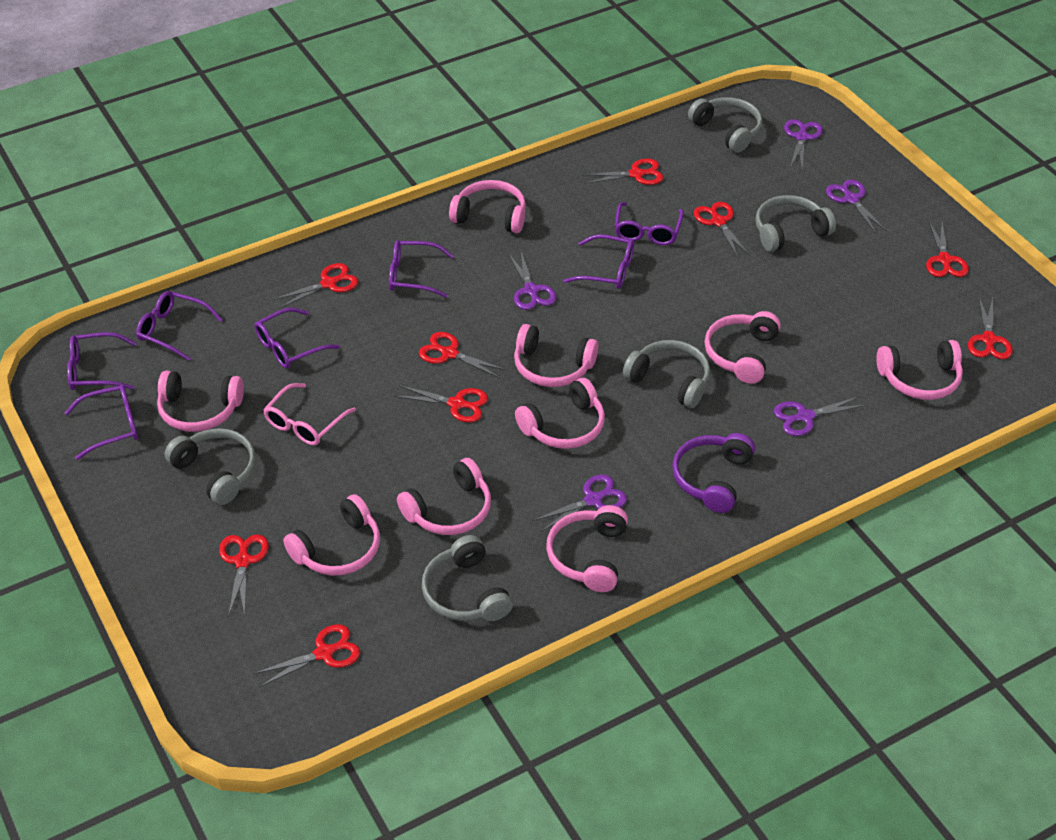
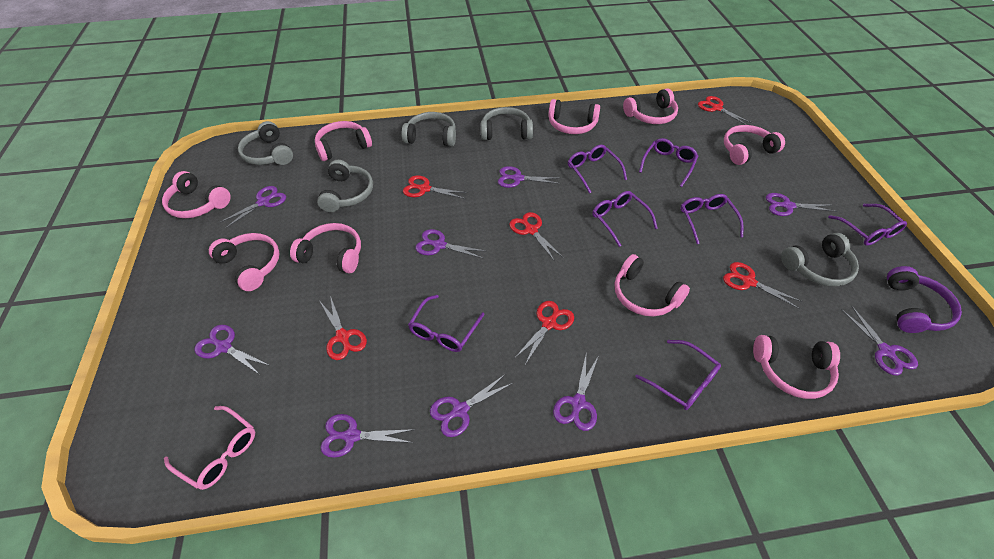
purple scissors: 5 -> 9
red scissors: 9 -> 6

